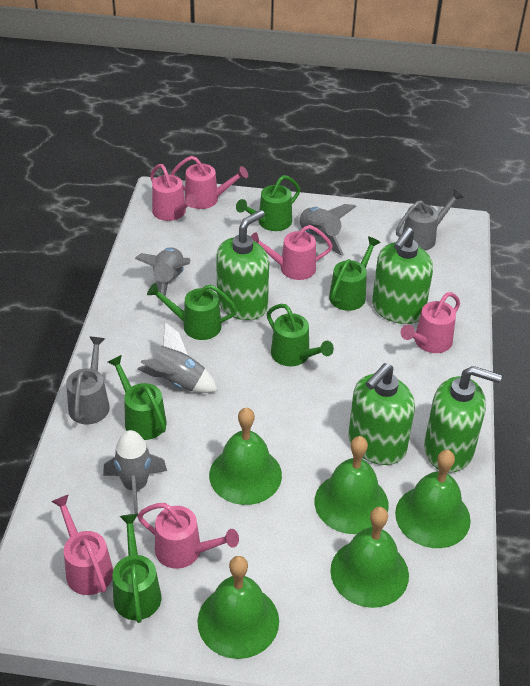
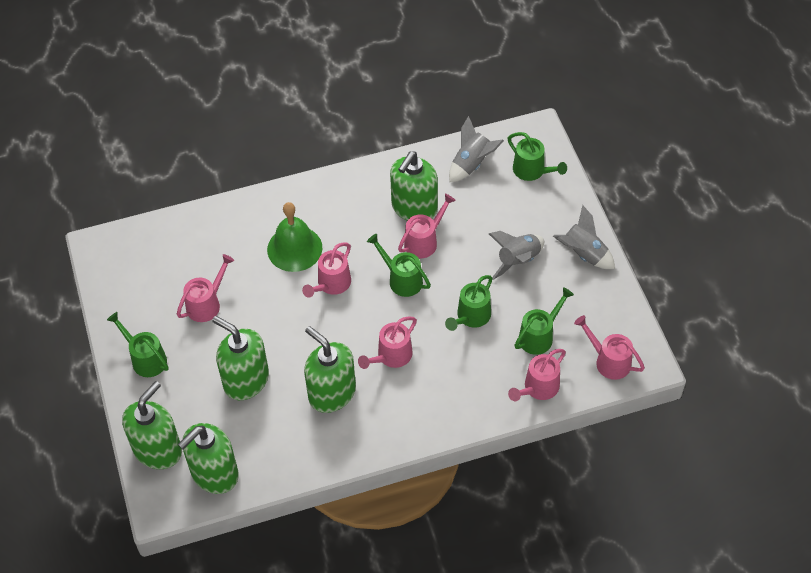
green bell: 5 -> 1
green soap dispenser: 4 -> 5
green watering can: 6 -> 5
grey rocket: 4 -> 3
grey watering can: 2 -> 0

